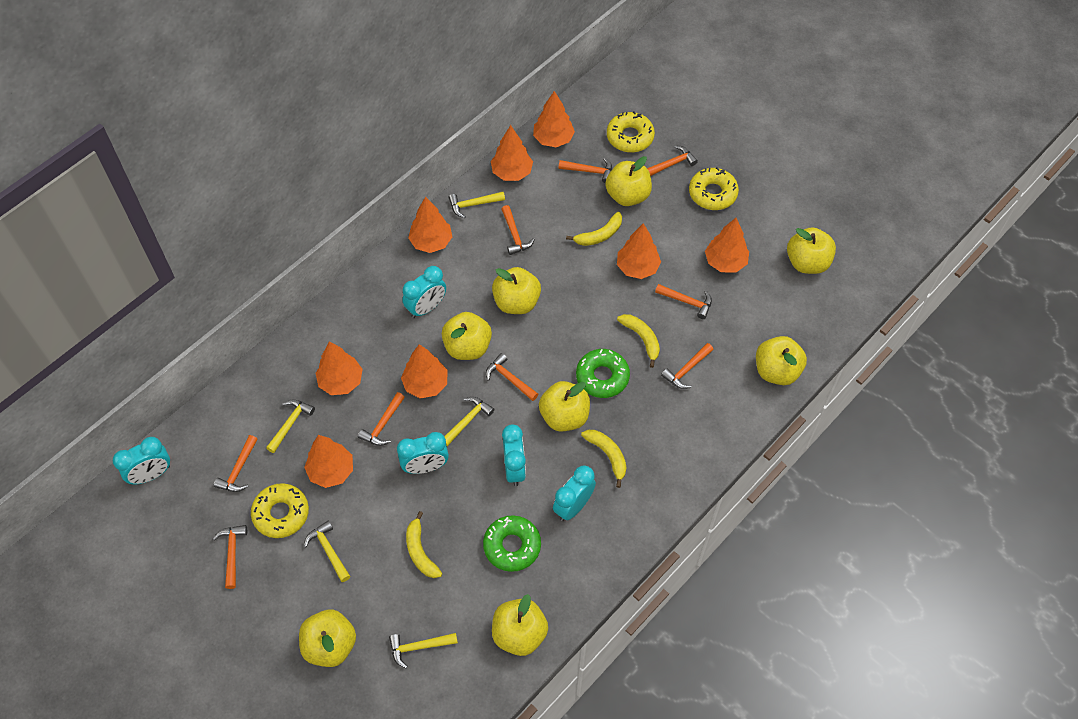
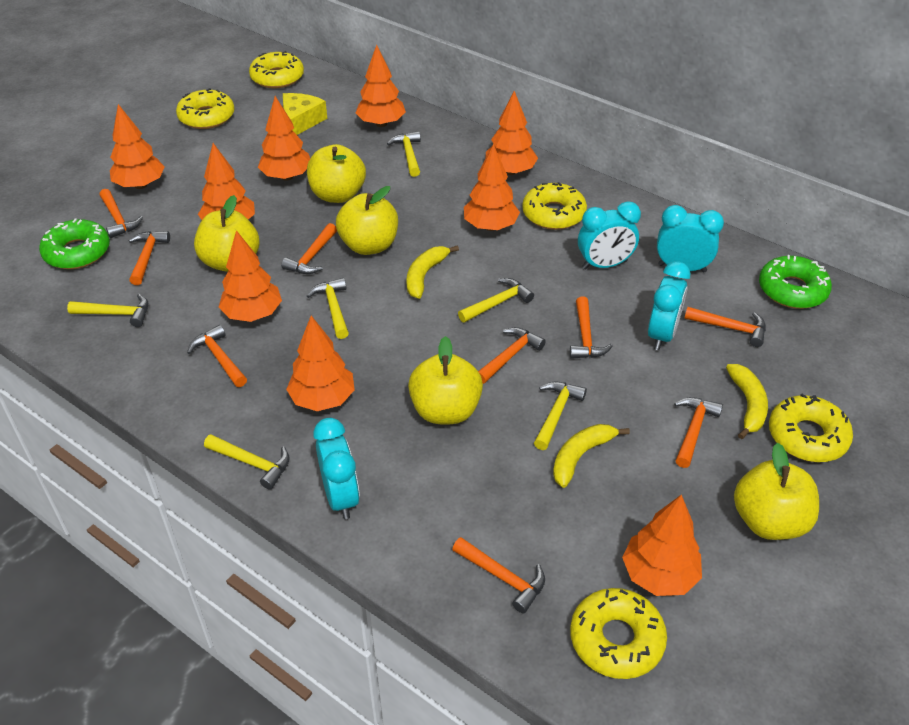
orange tree: 8 -> 9
turquoise clock: 5 -> 4
yellow apple: 8 -> 5
yellow banana: 4 -> 3
yellow cheese: 0 -> 1
yellow donut: 3 -> 5
yellow hammer: 5 -> 6

